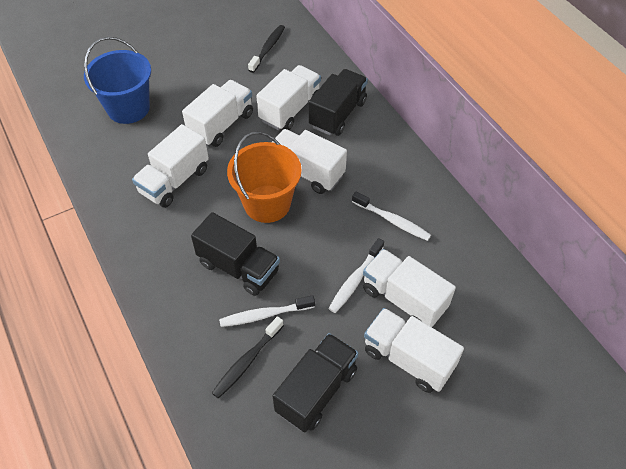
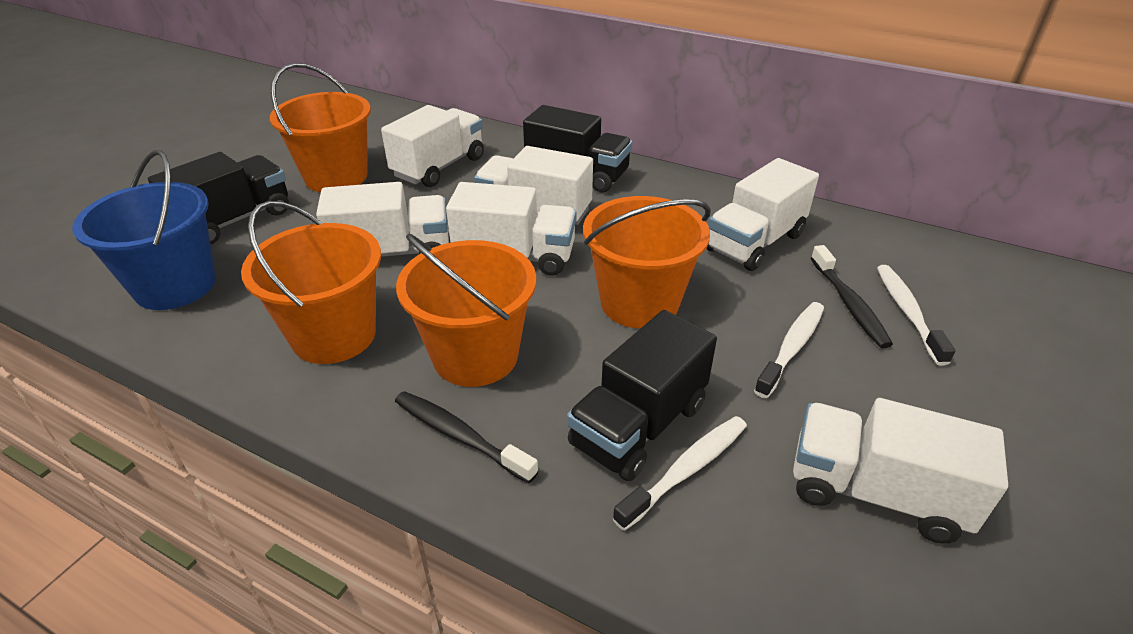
orange bucket: 1 -> 4

